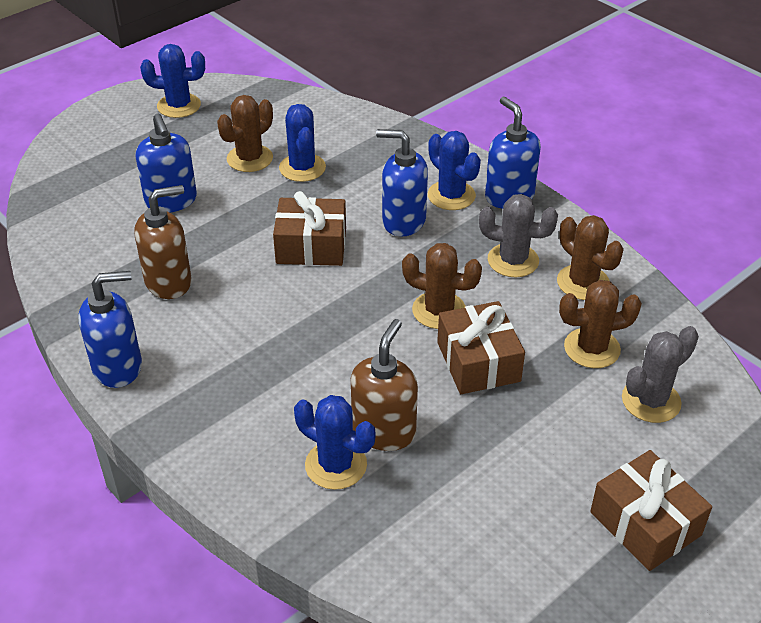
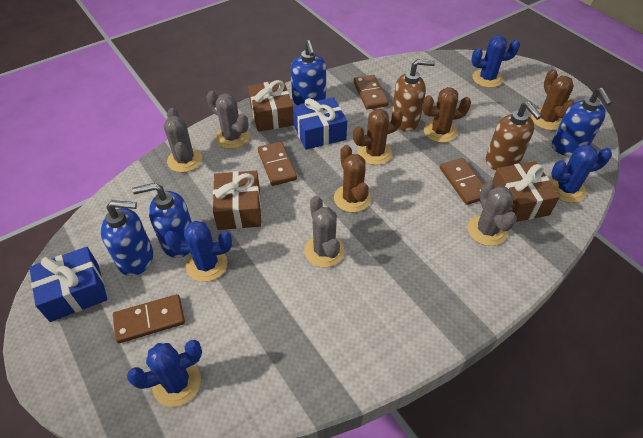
blue gift: 0 -> 2
brown domino: 0 -> 4
grey cactus: 2 -> 4

